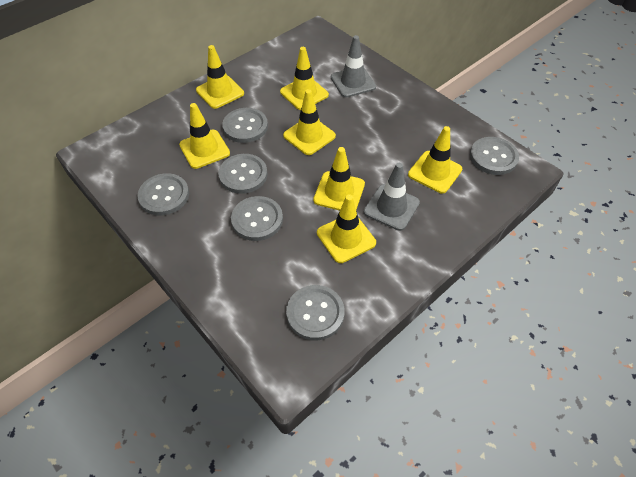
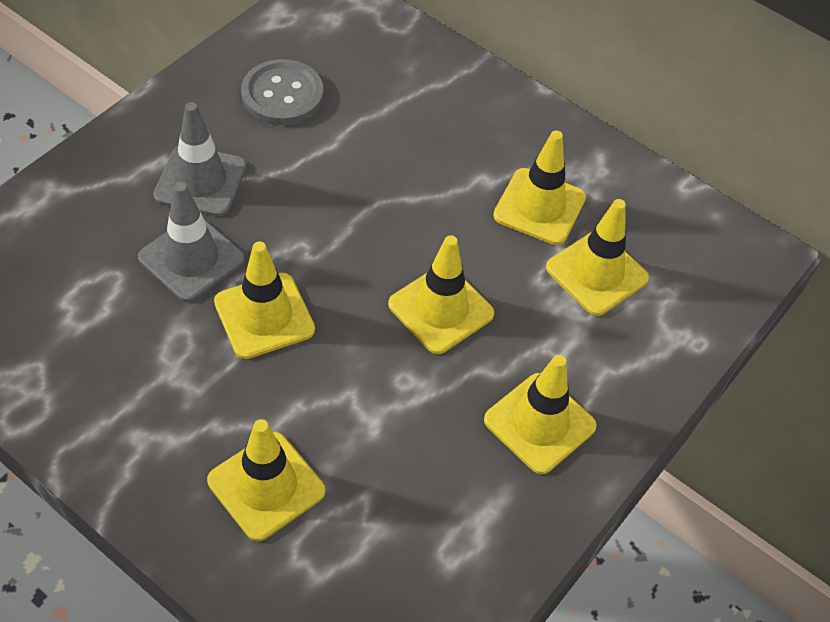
grey button: 6 -> 1
yellow traffic cone: 7 -> 6

